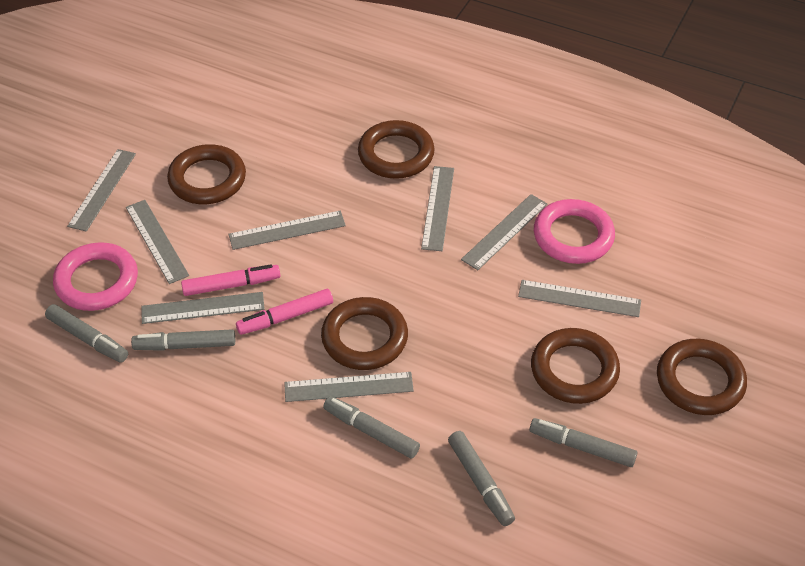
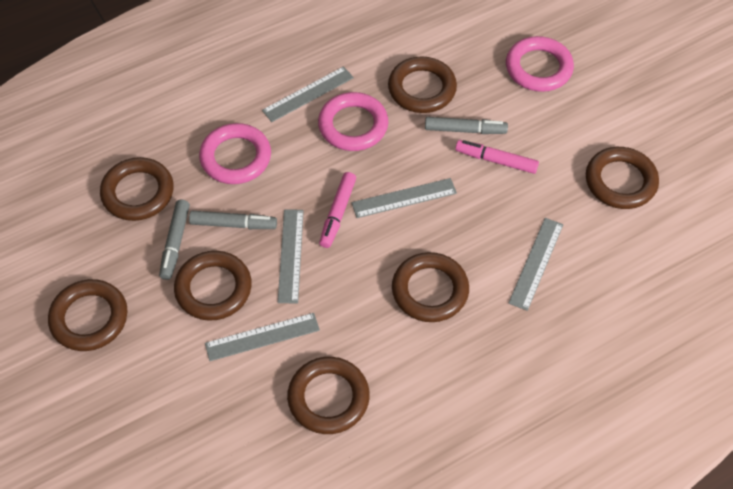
brown ring: 5 -> 7
grey marker: 5 -> 3
grey ruler: 8 -> 5
pink ring: 2 -> 3

